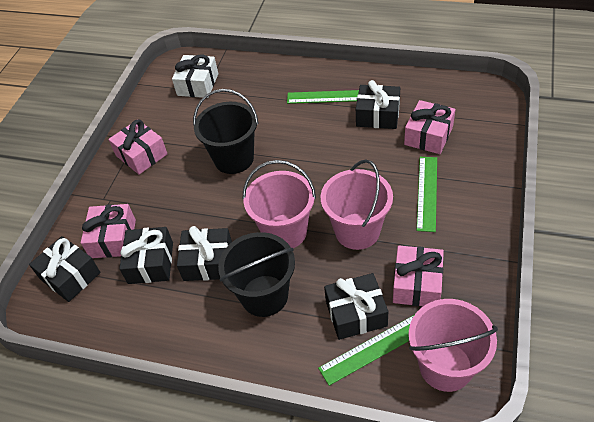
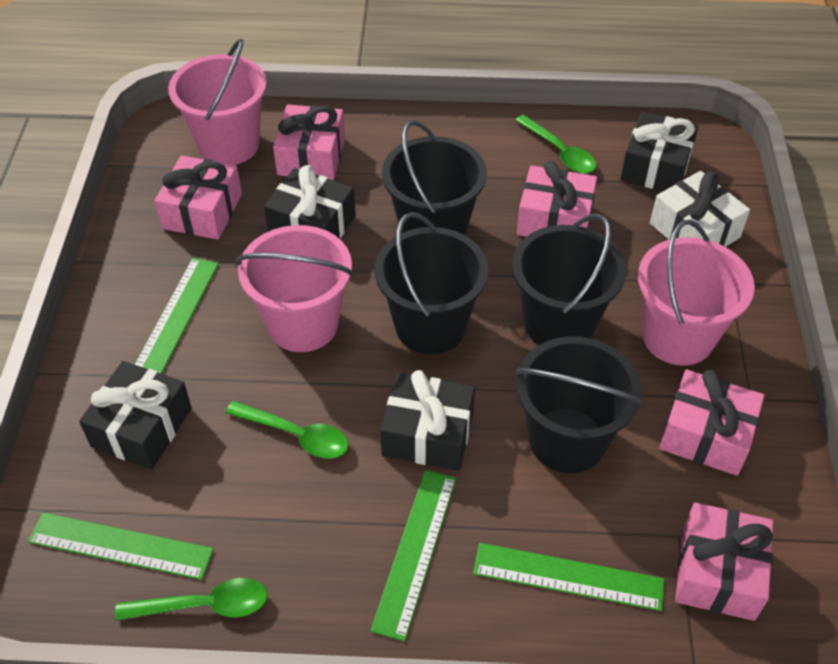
black bucket: 2 -> 4
black gift: 5 -> 4
green ruler: 3 -> 4
green spoon: 0 -> 3
pink gift: 4 -> 5

